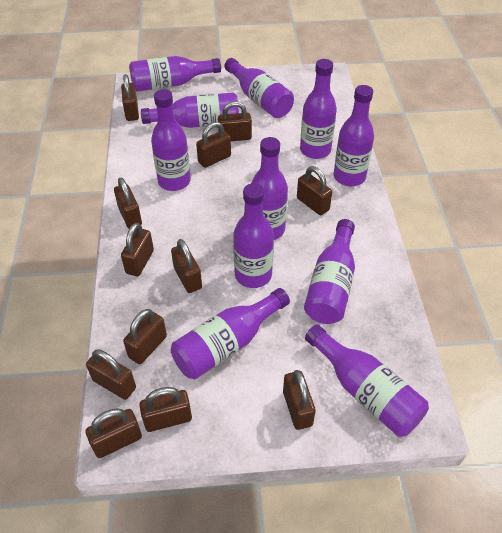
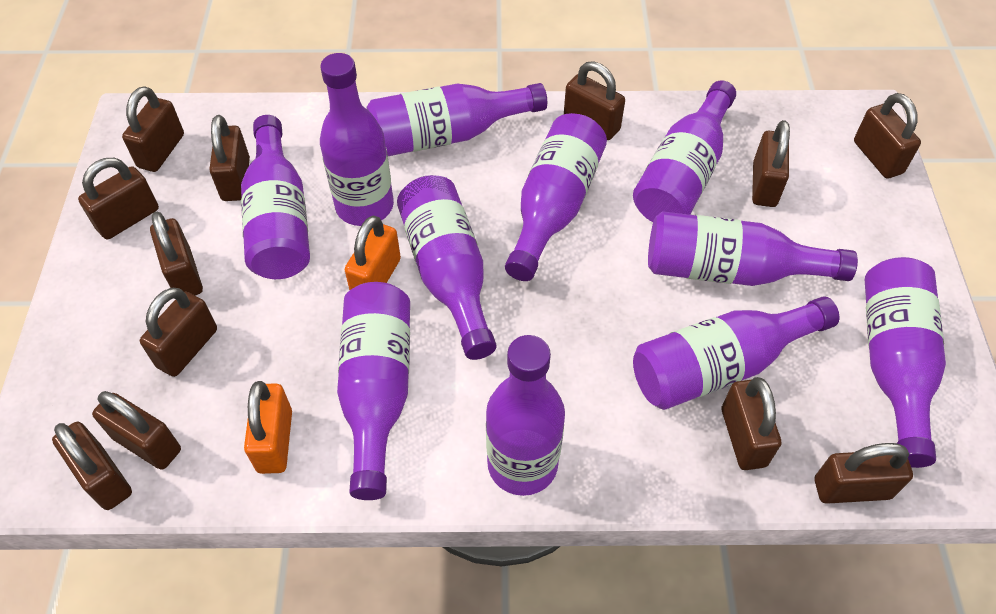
orange padlock: 0 -> 2

